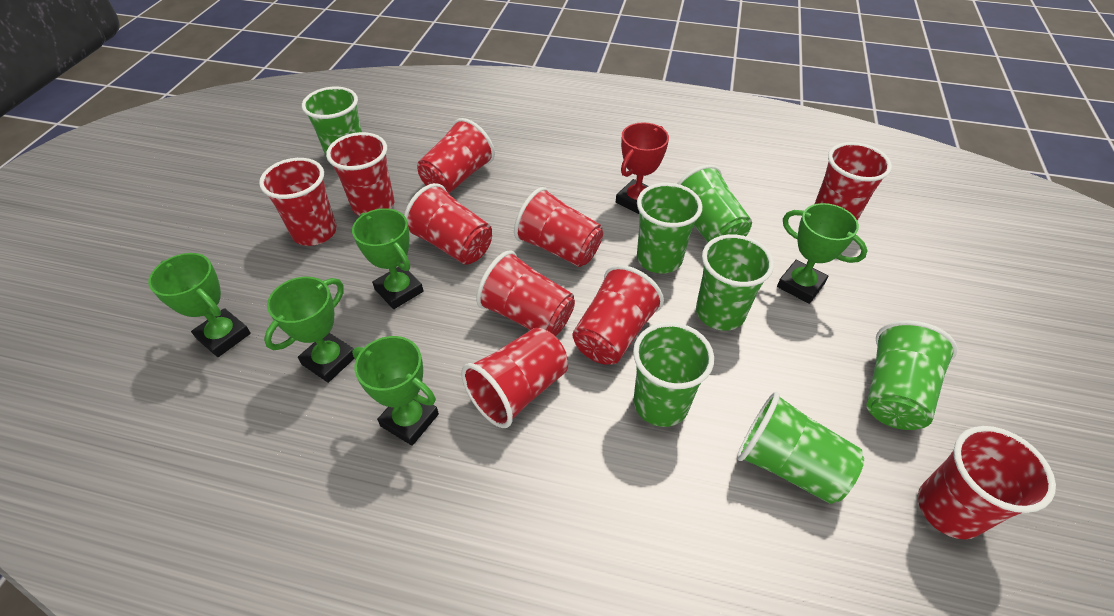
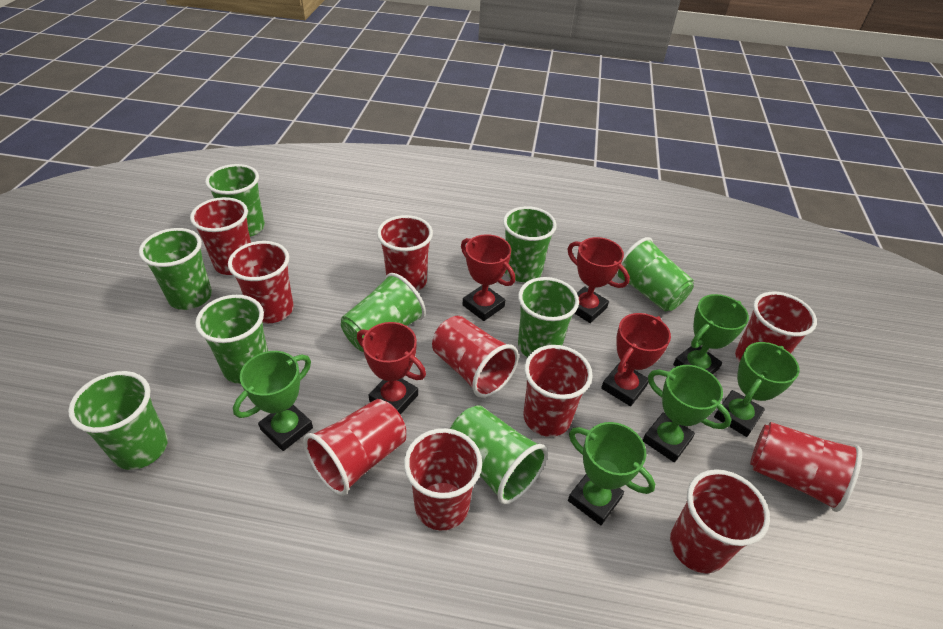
green cup: 7 -> 9
red trophy: 1 -> 4

